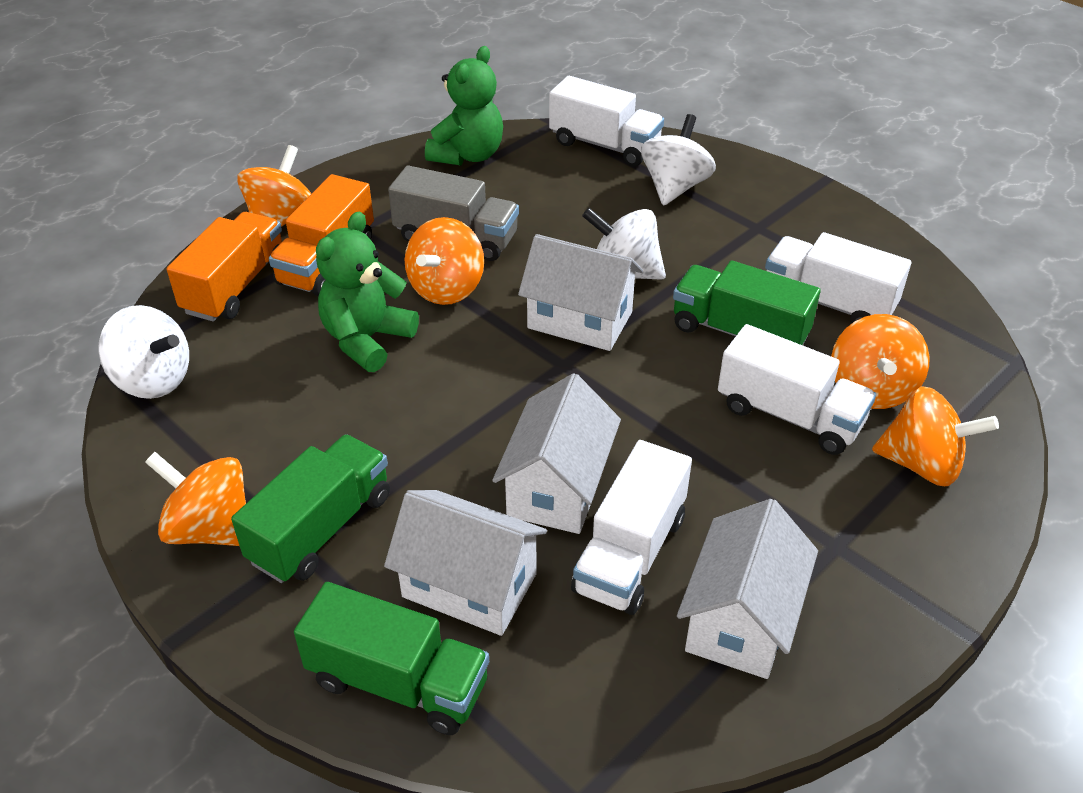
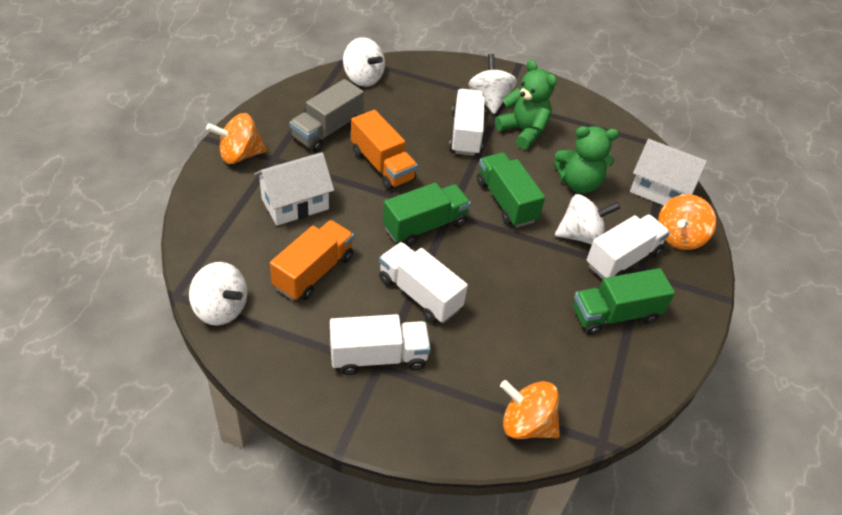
orange spinning top: 5 -> 3
white house: 4 -> 2
white spinning top: 3 -> 4

